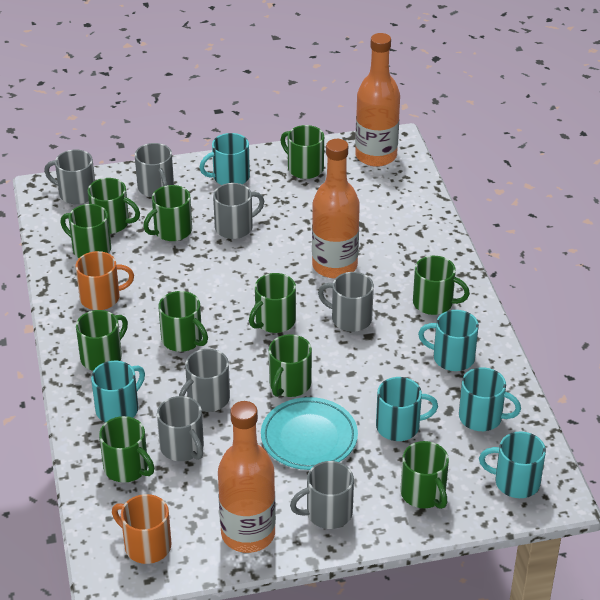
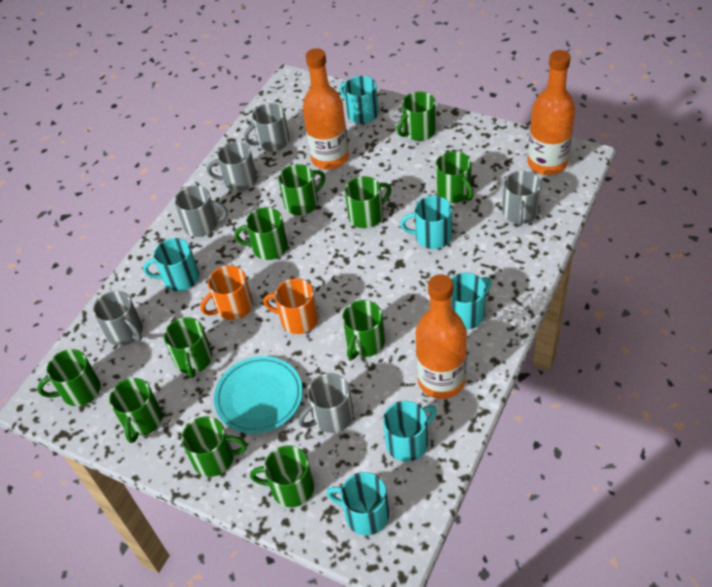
grey mug: 7 -> 6

